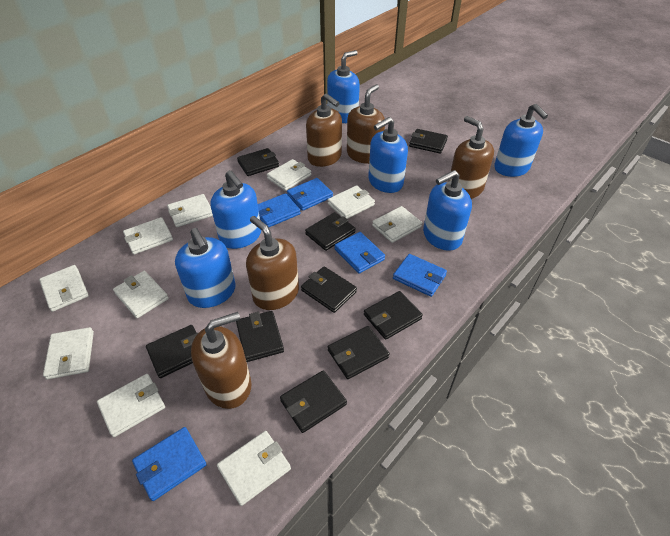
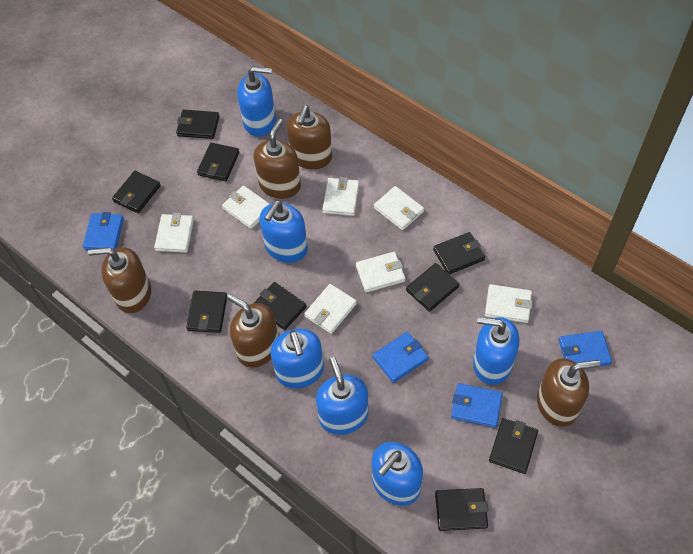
blue wallet: 5 -> 4
white wallet: 10 -> 7

